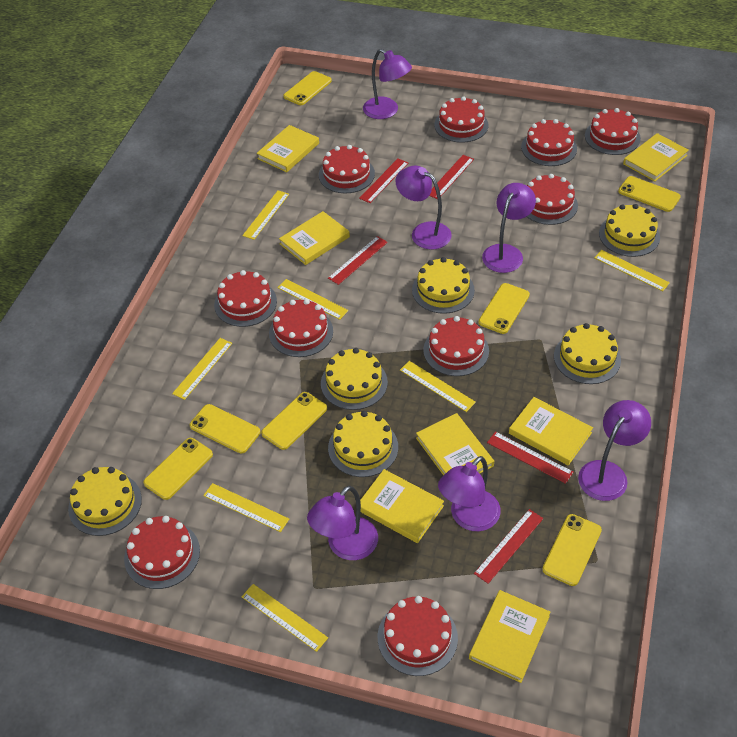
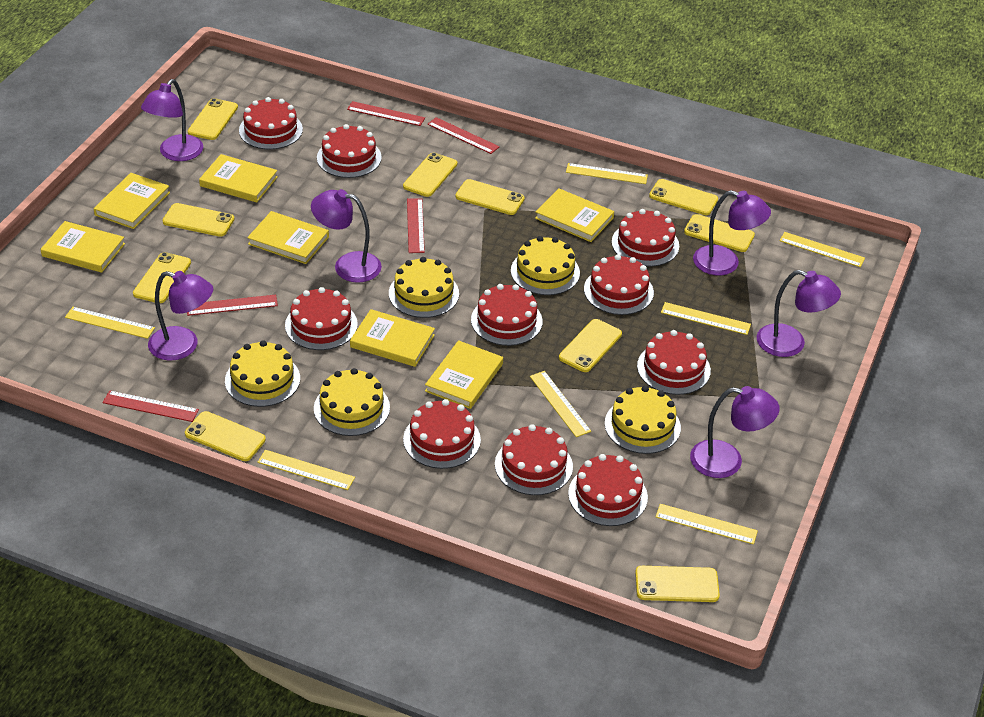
yellow cake: 6 -> 5
yellow phone: 7 -> 10

